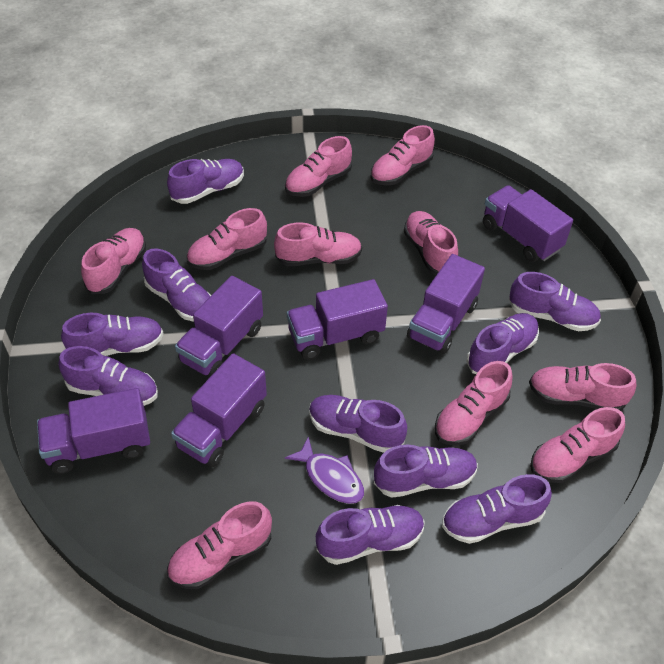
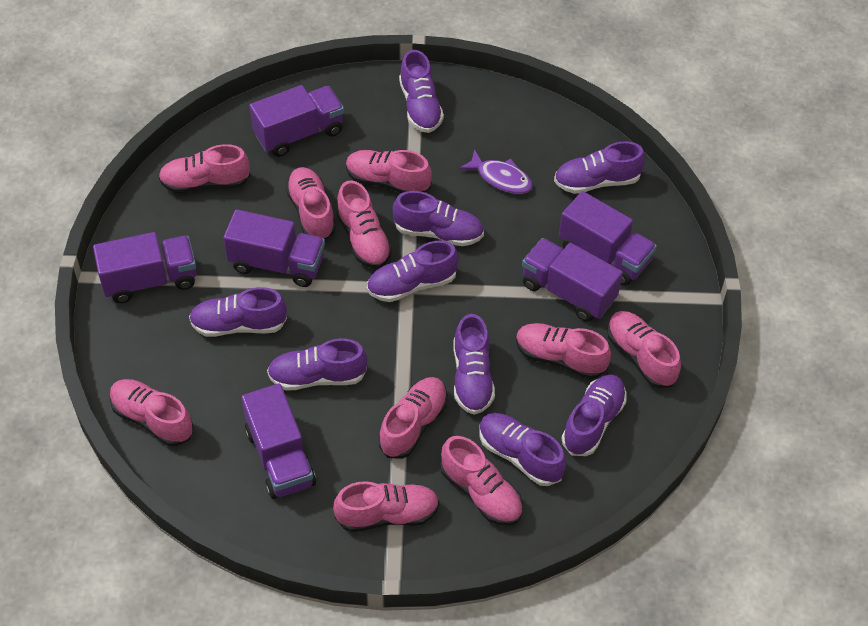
purple shoe: 10 -> 9

